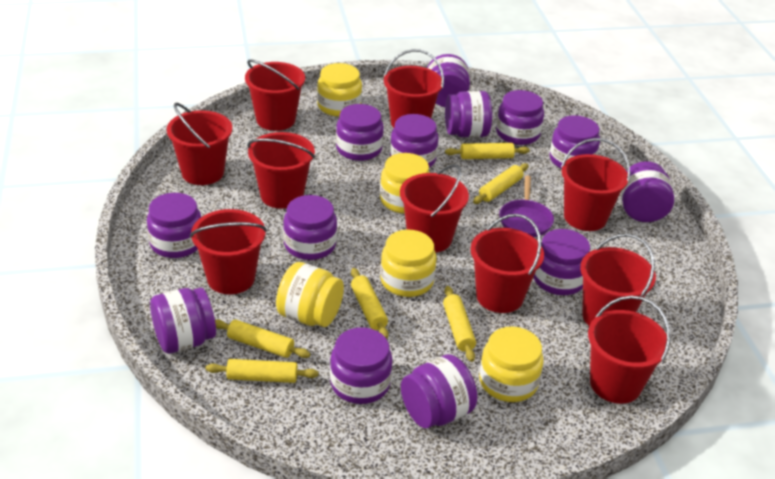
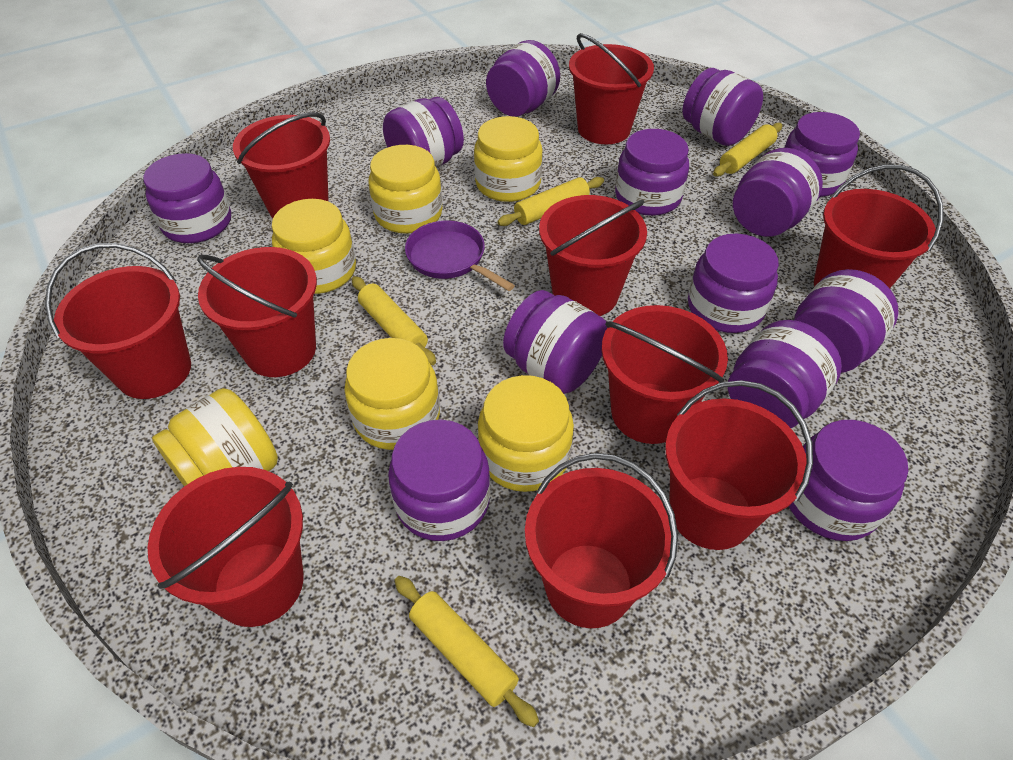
yellow jar: 5 -> 6
yellow rolling pin: 6 -> 4

